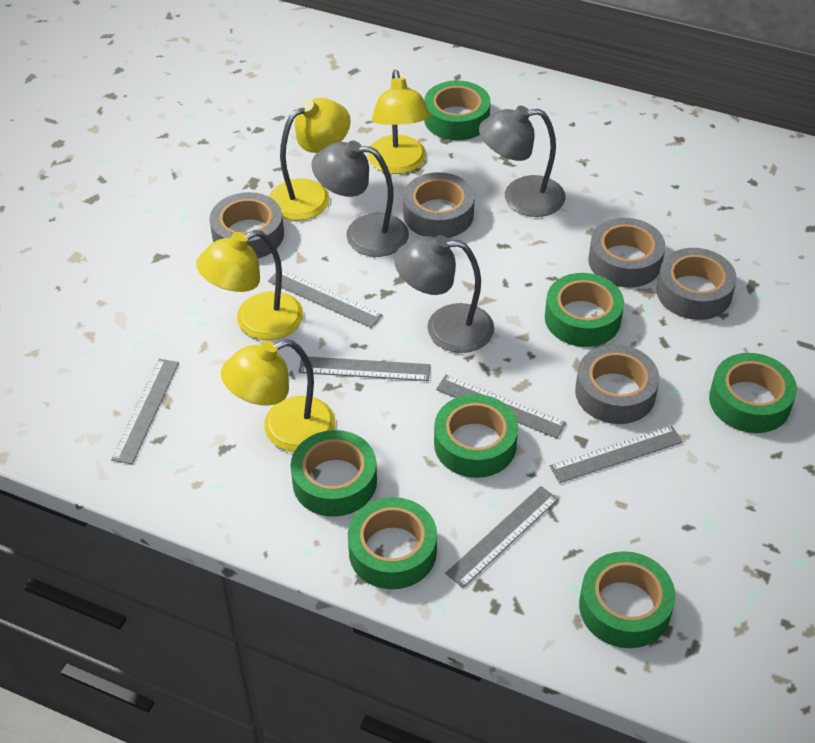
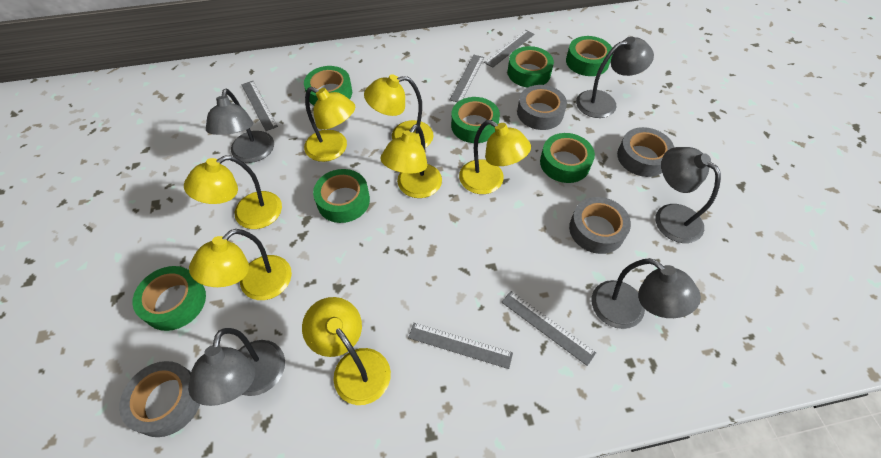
grey lamp: 3 -> 5
grey ruler: 6 -> 5
grey tape: 5 -> 4
yellow lamp: 4 -> 7

